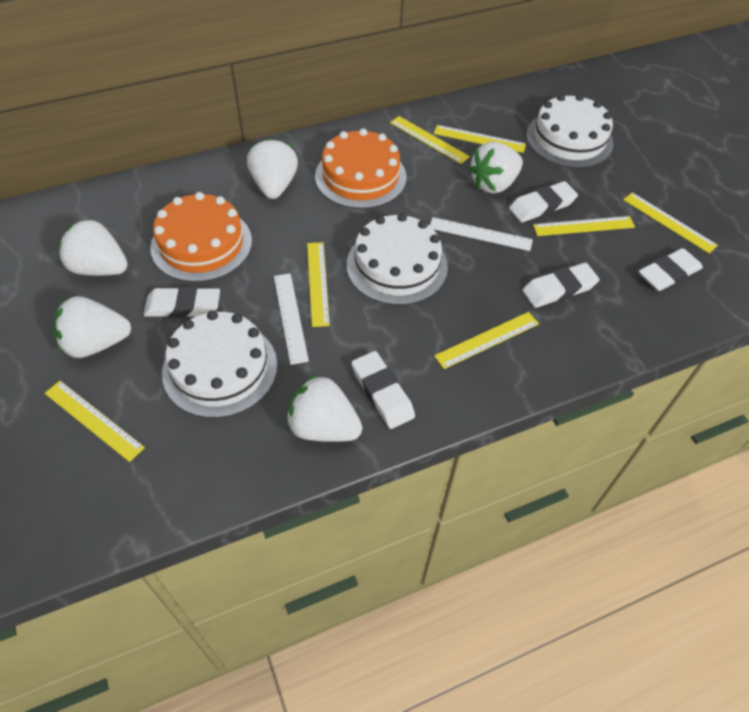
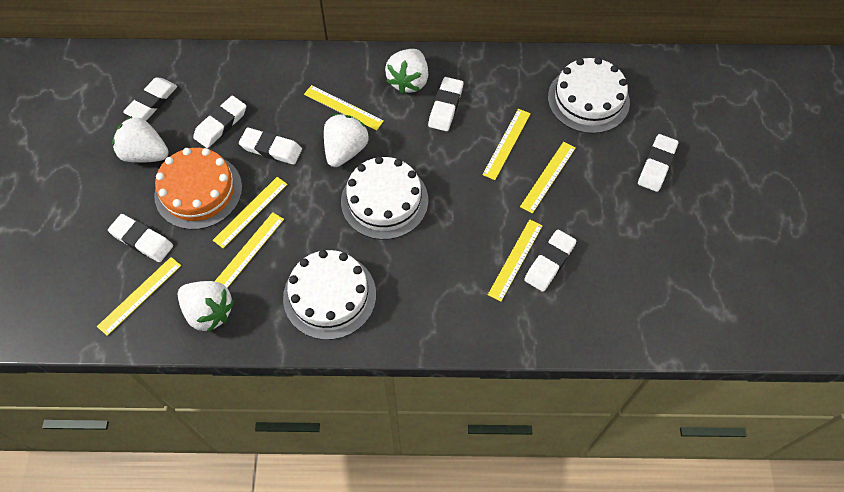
orange cake: 2 -> 1
white eraser: 5 -> 7
white ruler: 2 -> 0
white strawberry: 5 -> 4

